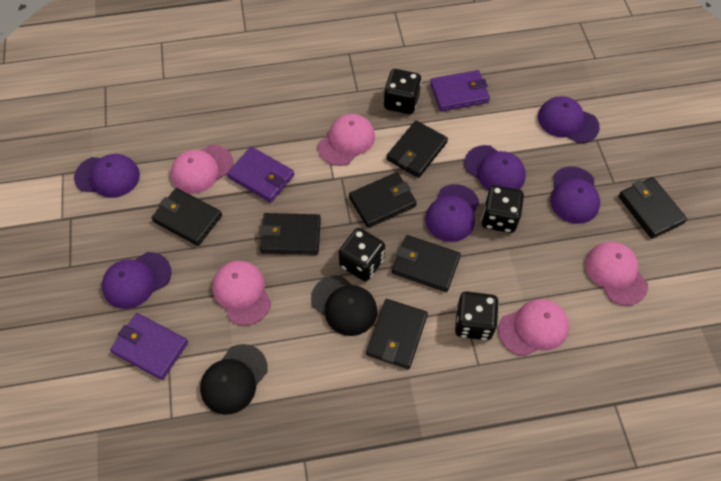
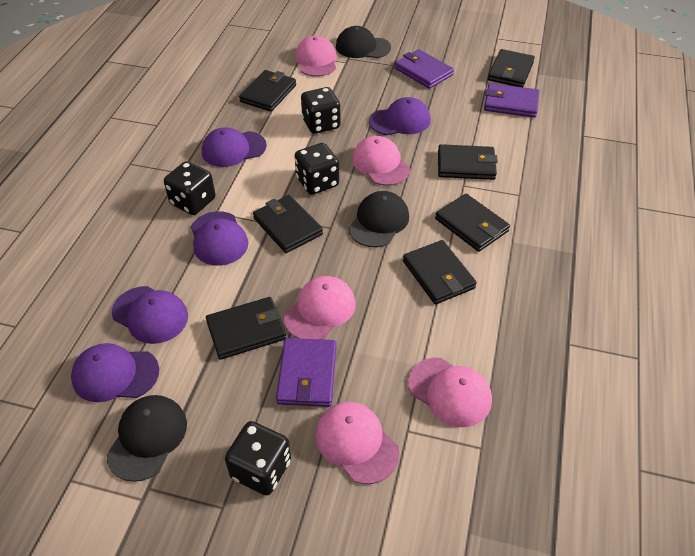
black cap: 2 -> 3
purple cap: 6 -> 5

